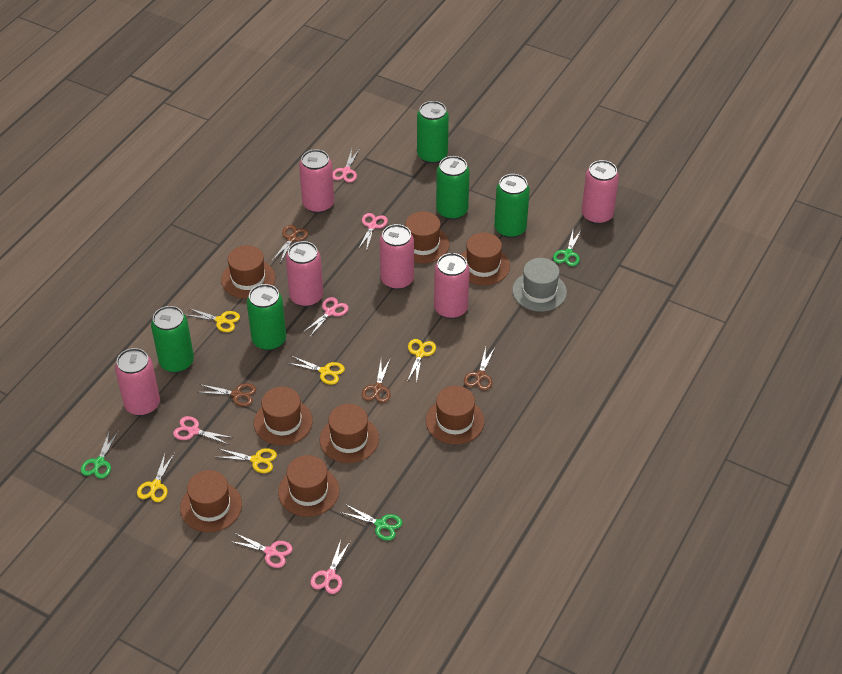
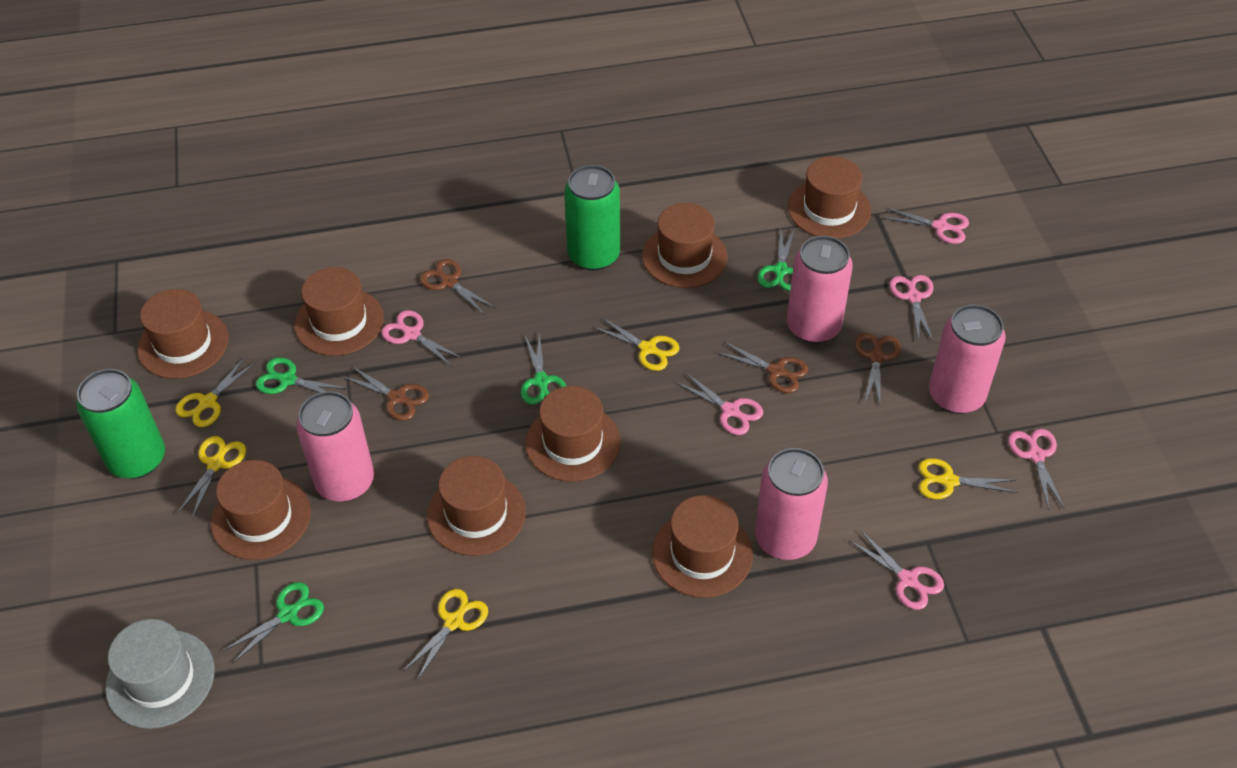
green can: 5 -> 2
green scissors: 3 -> 4
pink can: 6 -> 4

